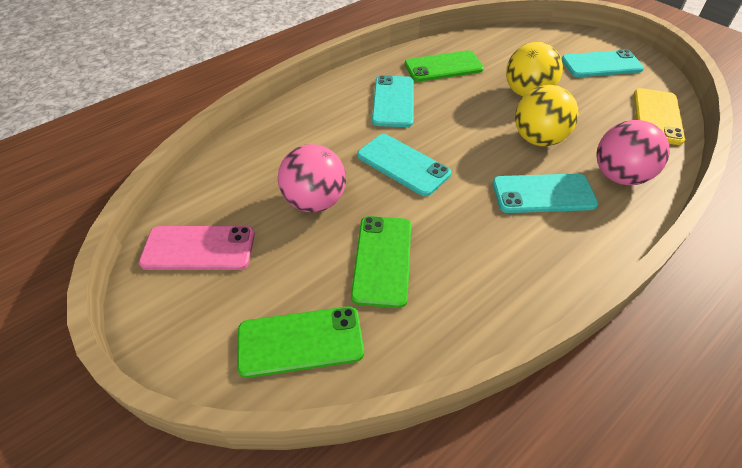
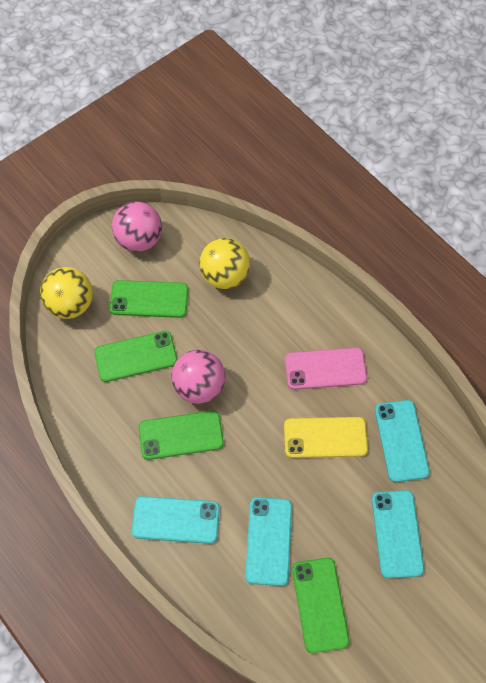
green phone: 3 -> 4

